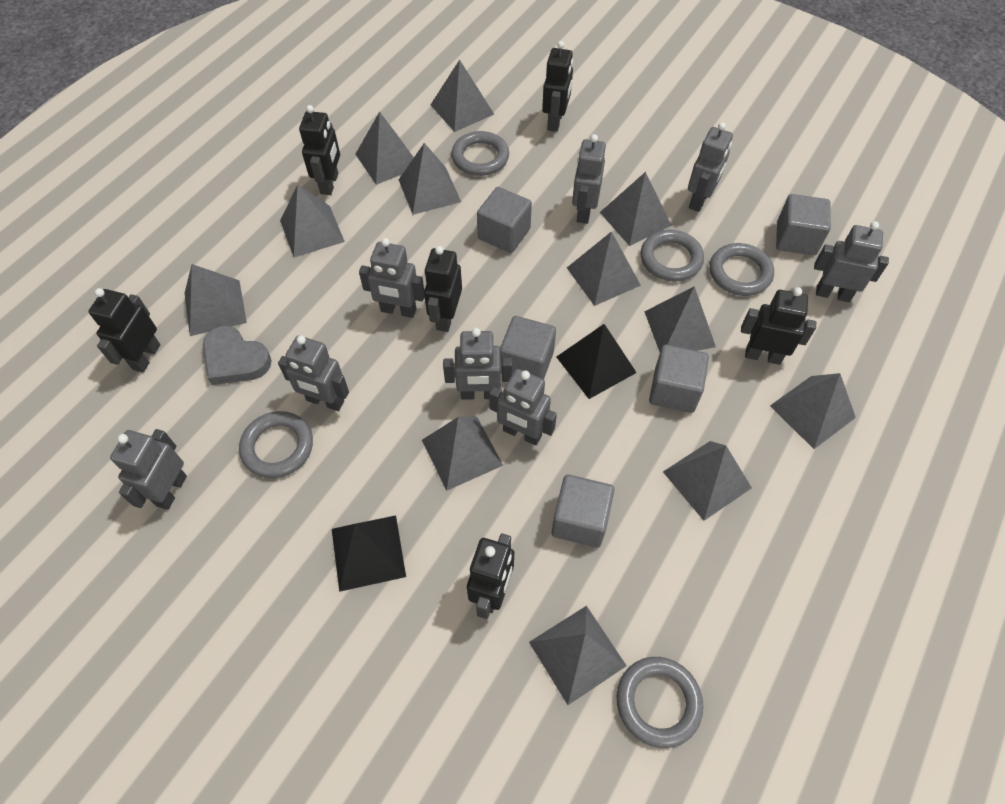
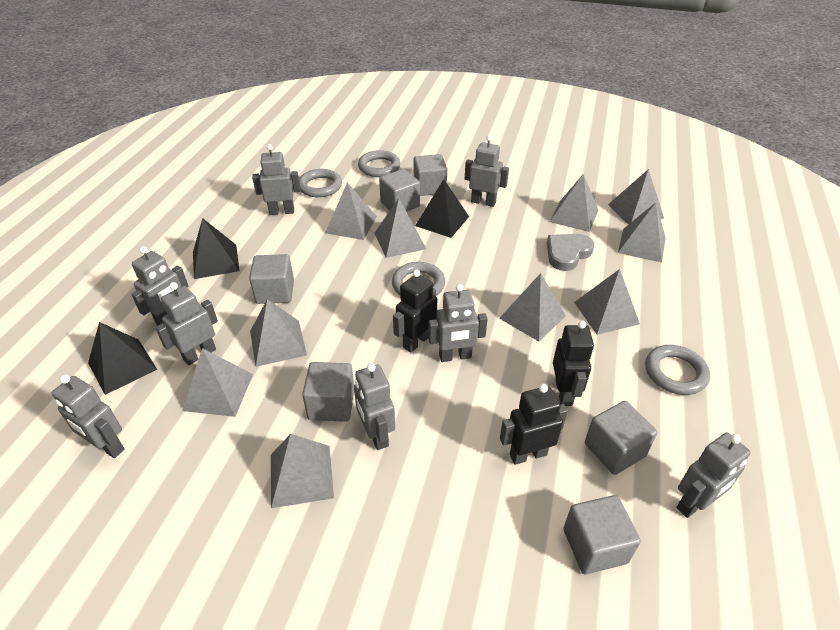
black pyramid: 2 -> 3
black robot: 6 -> 3
grey cube: 5 -> 6
grey pyramid: 12 -> 10
grey ring: 5 -> 4

